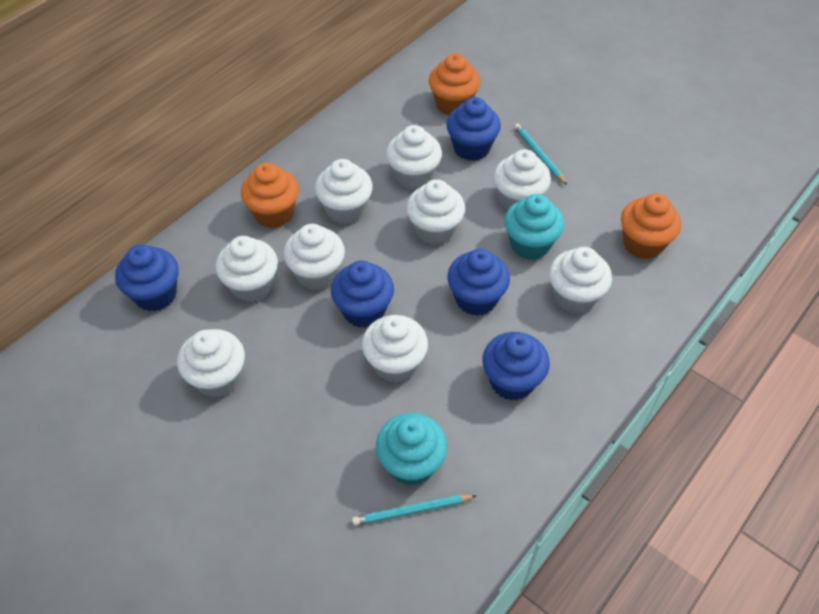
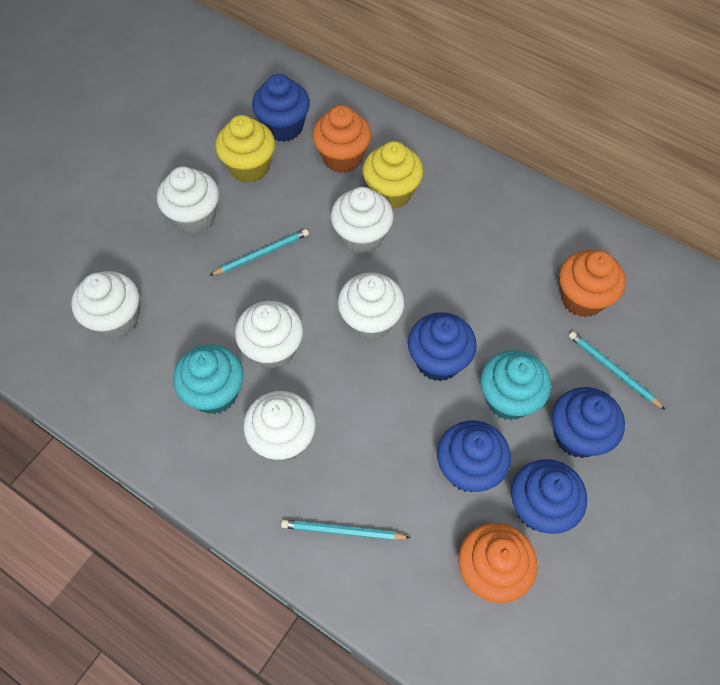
turquoise pencil: 2 -> 3
white cupcake: 9 -> 6
yellow cupcake: 0 -> 2

